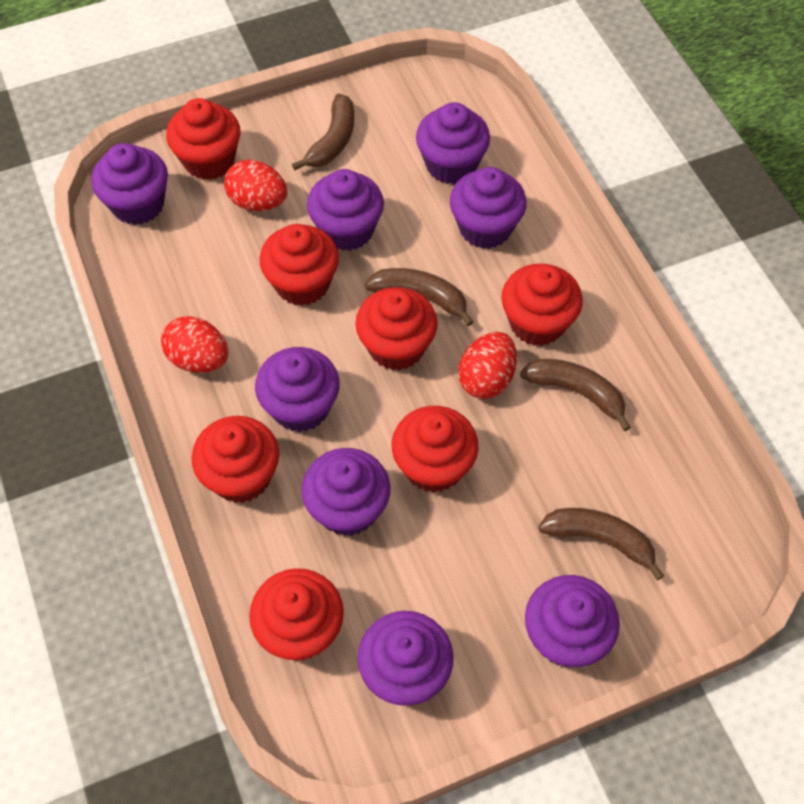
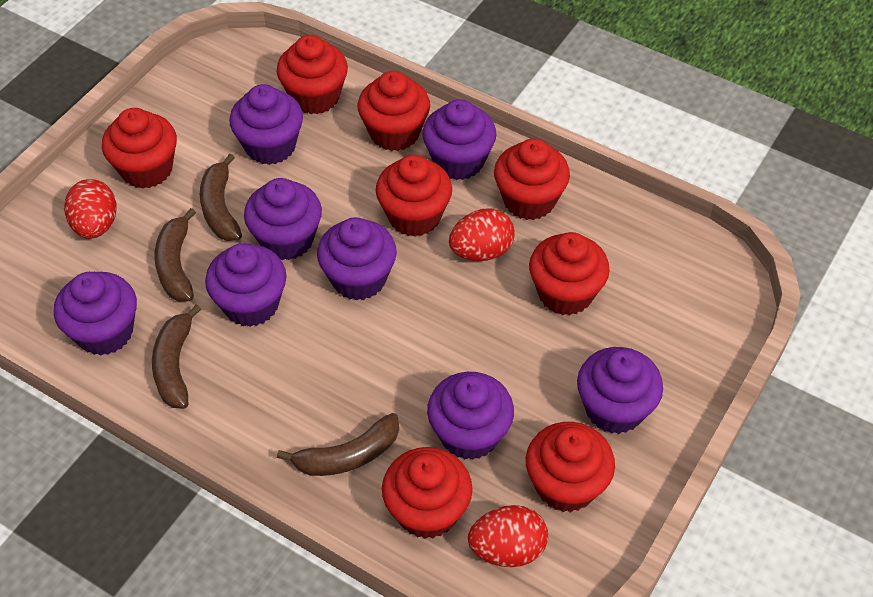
red cupcake: 7 -> 8

